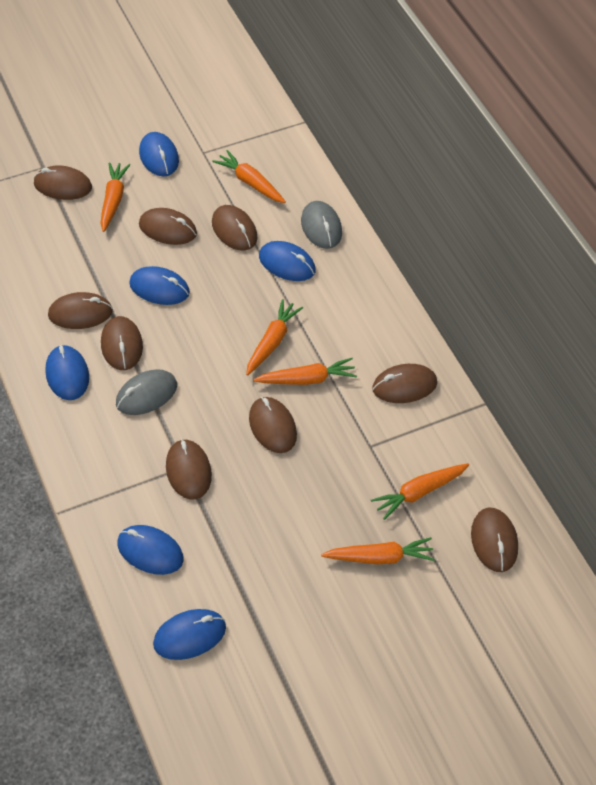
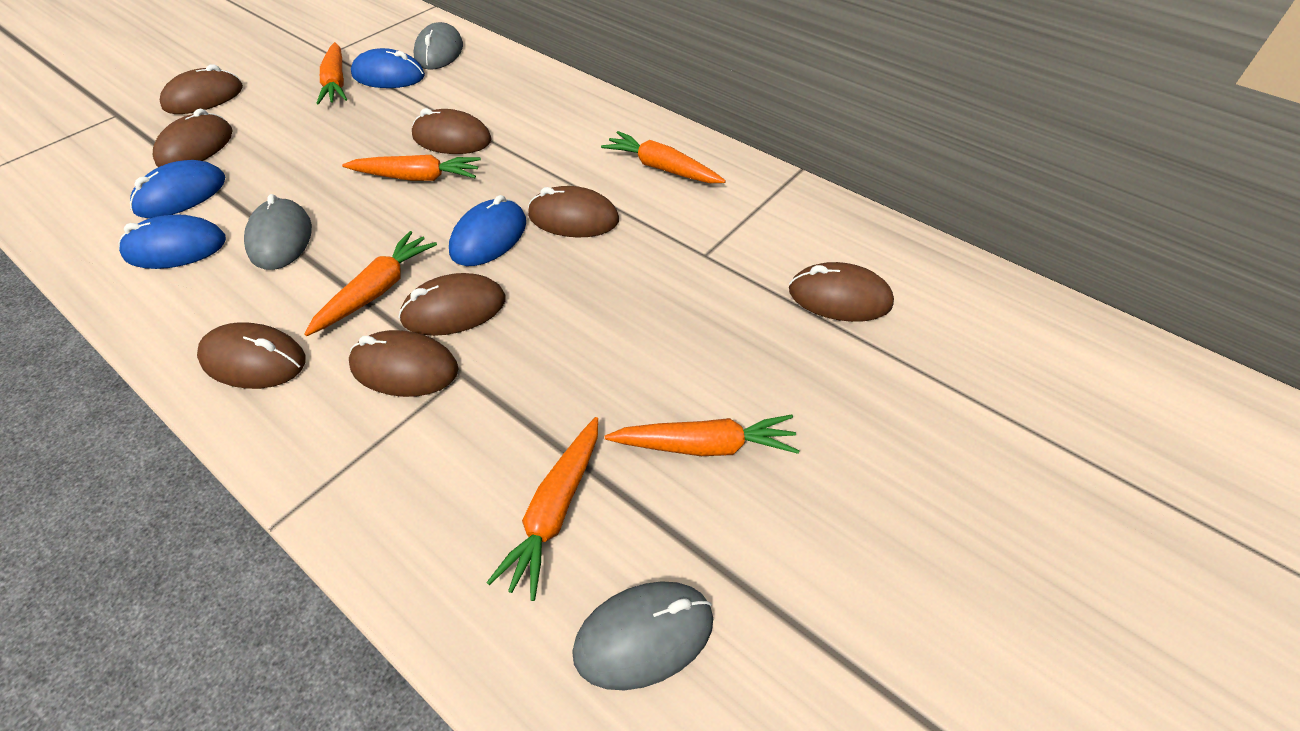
blue mouse: 6 -> 4
brown mouse: 9 -> 8
grey mouse: 2 -> 3

